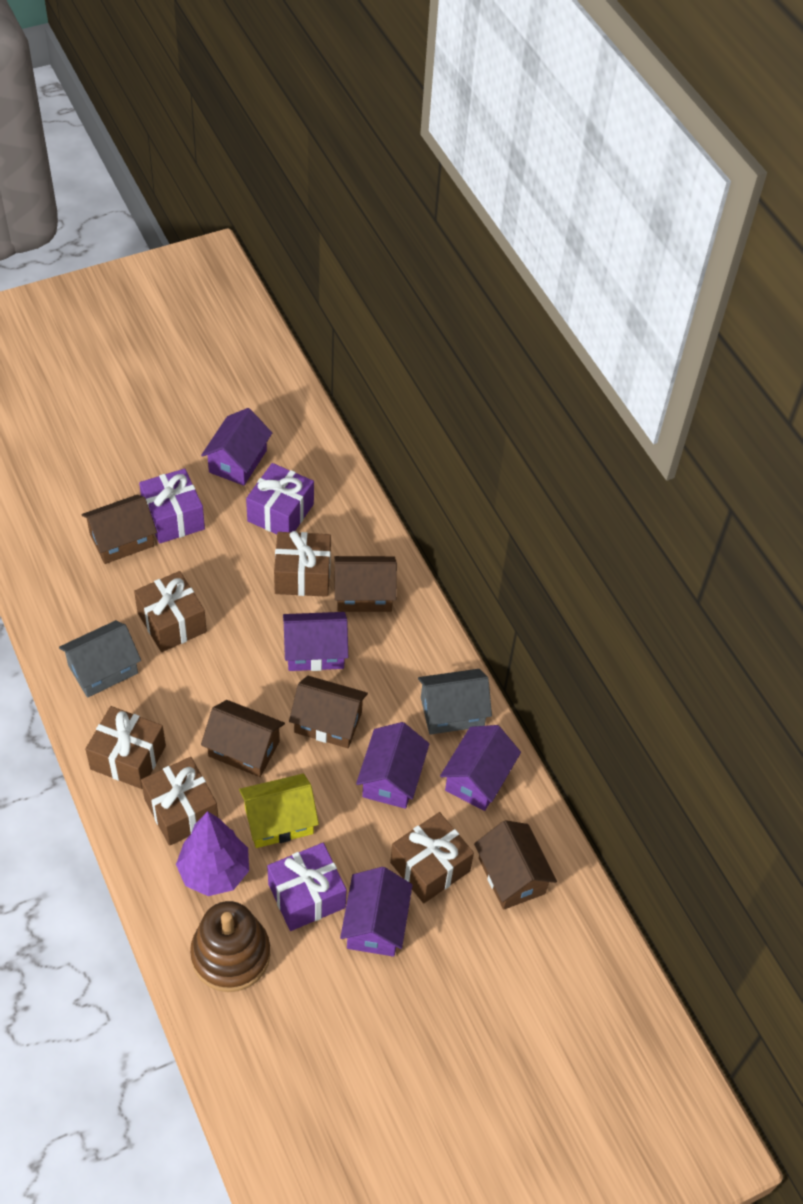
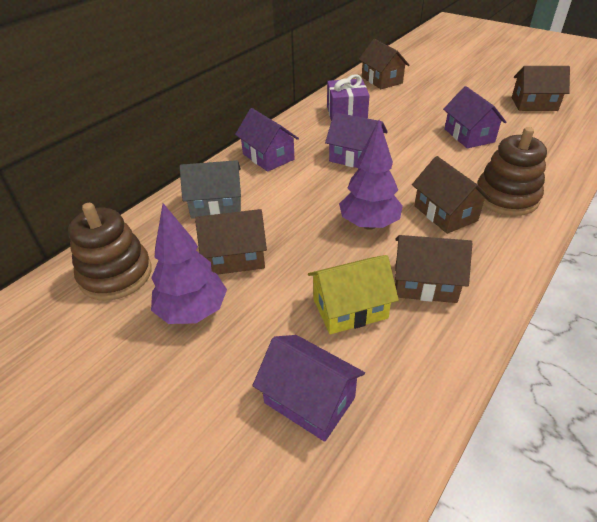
brown gift: 5 -> 0
brown stacking toy: 1 -> 2
grey house: 2 -> 1
purple gift: 3 -> 1
purple house: 5 -> 4
purple tree: 1 -> 2

